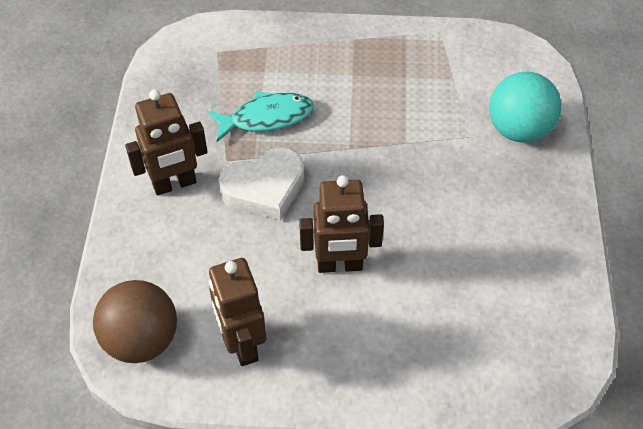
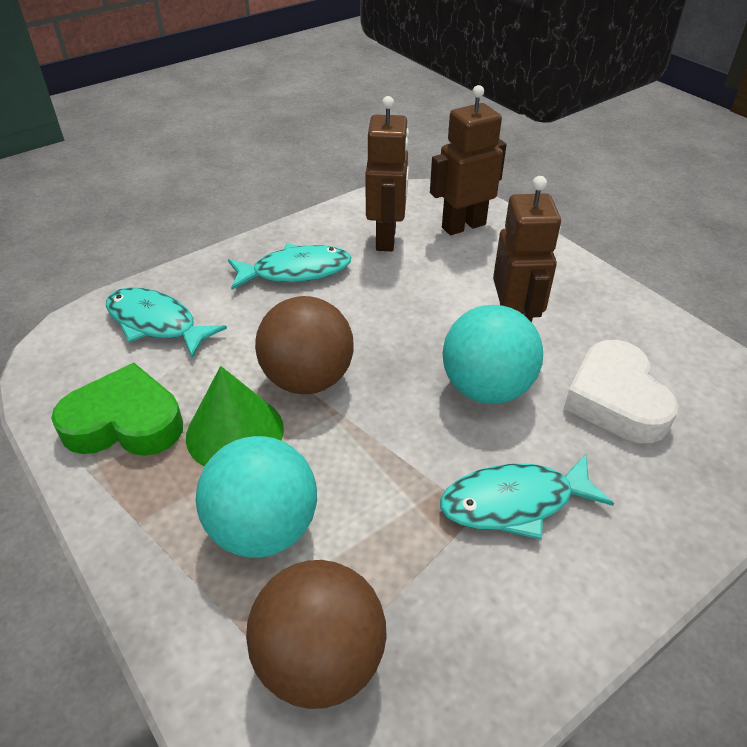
brown ball: 1 -> 2
green cone: 0 -> 1
green heart: 0 -> 1
turquoise ball: 1 -> 2
turquoise fish: 1 -> 3

